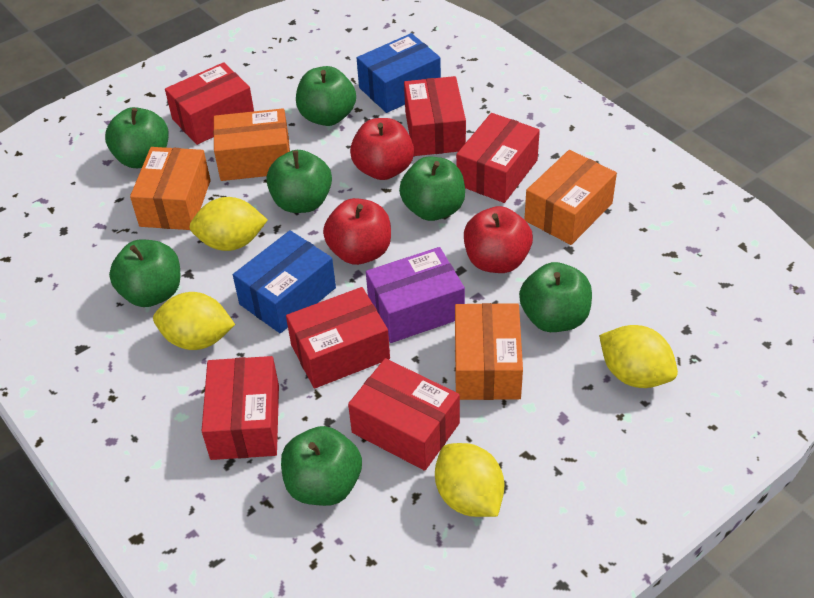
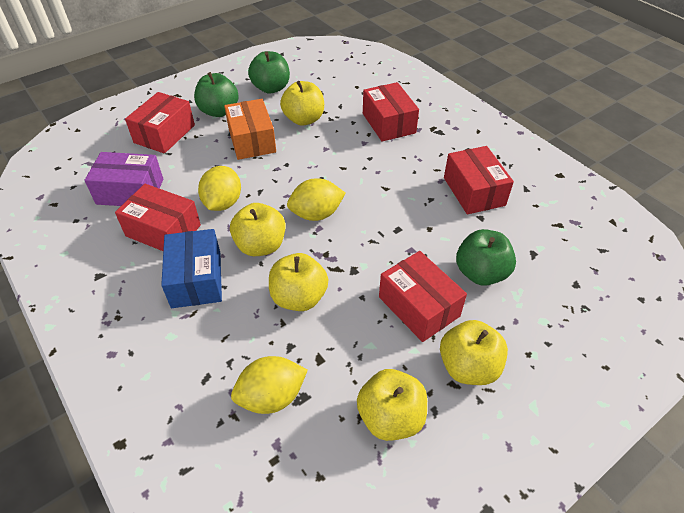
blue box: 2 -> 1
green apple: 7 -> 3
orange box: 4 -> 1
red apple: 3 -> 0
red box: 6 -> 5
yellow apple: 0 -> 5
yellow lemon: 4 -> 3

